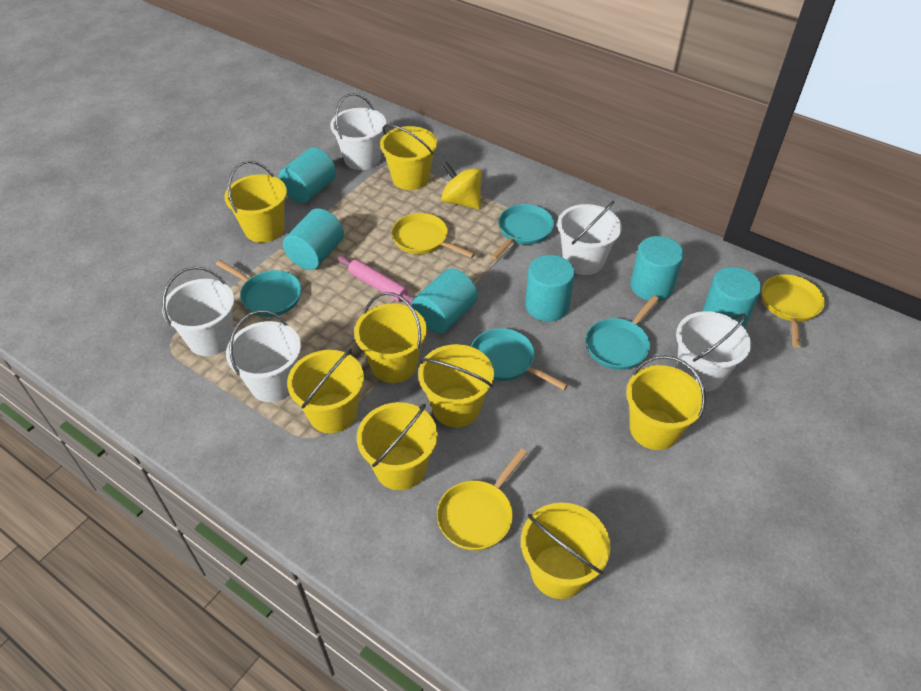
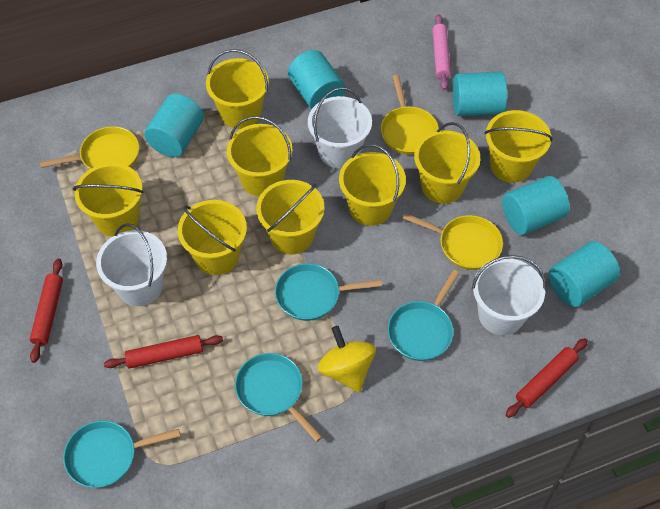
red rolling pin: 0 -> 3
turquoise cylinder: 6 -> 5
white bucket: 5 -> 3

